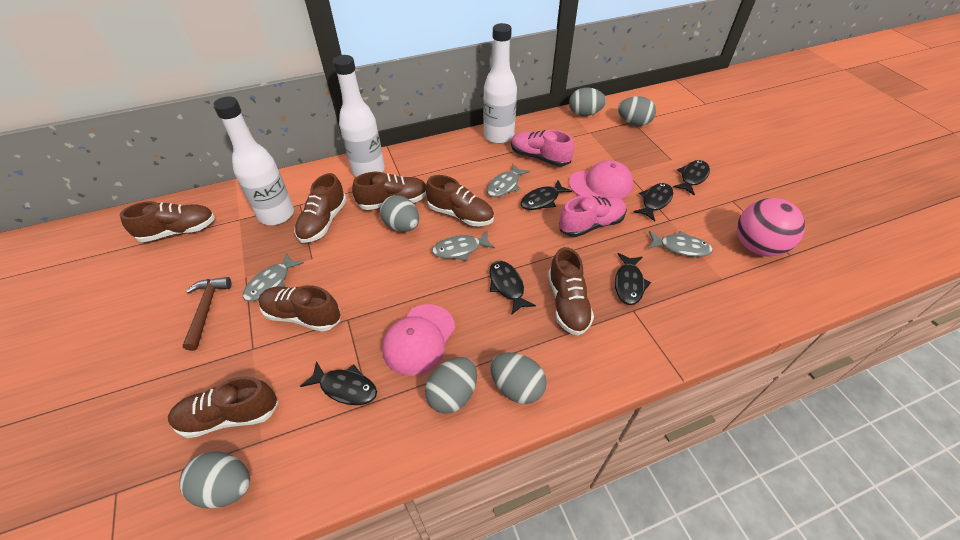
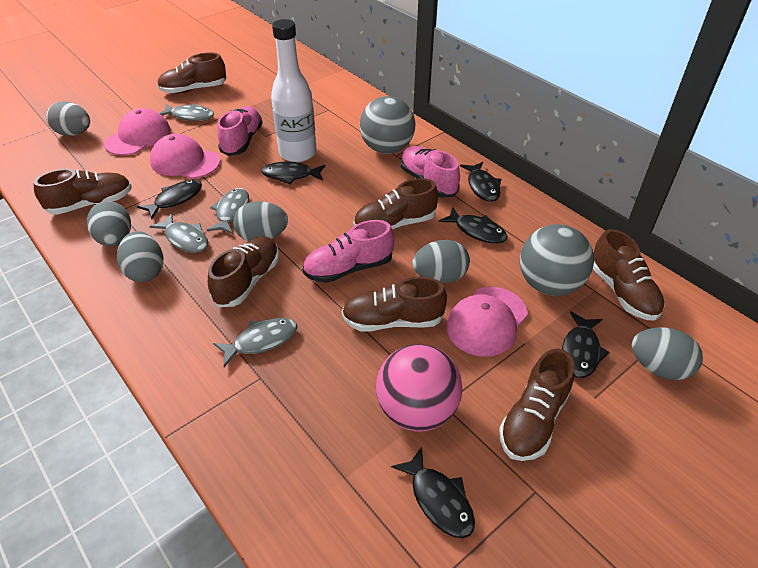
brown hammer: 1 -> 0
grey ball: 0 -> 2
pink cap: 2 -> 3
pink shoe: 2 -> 3
white bottle: 3 -> 1

